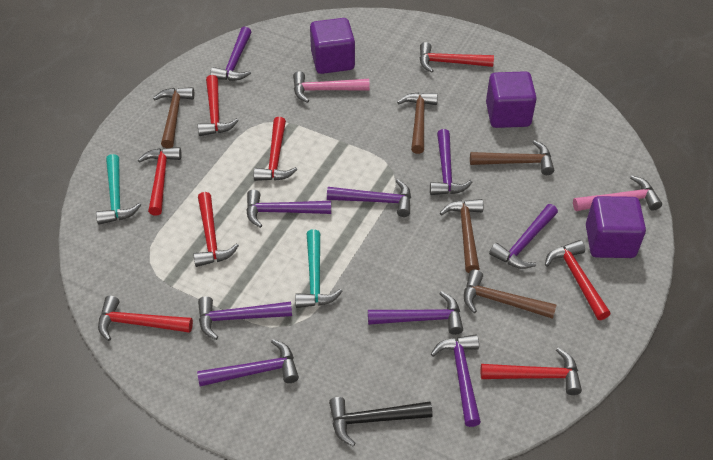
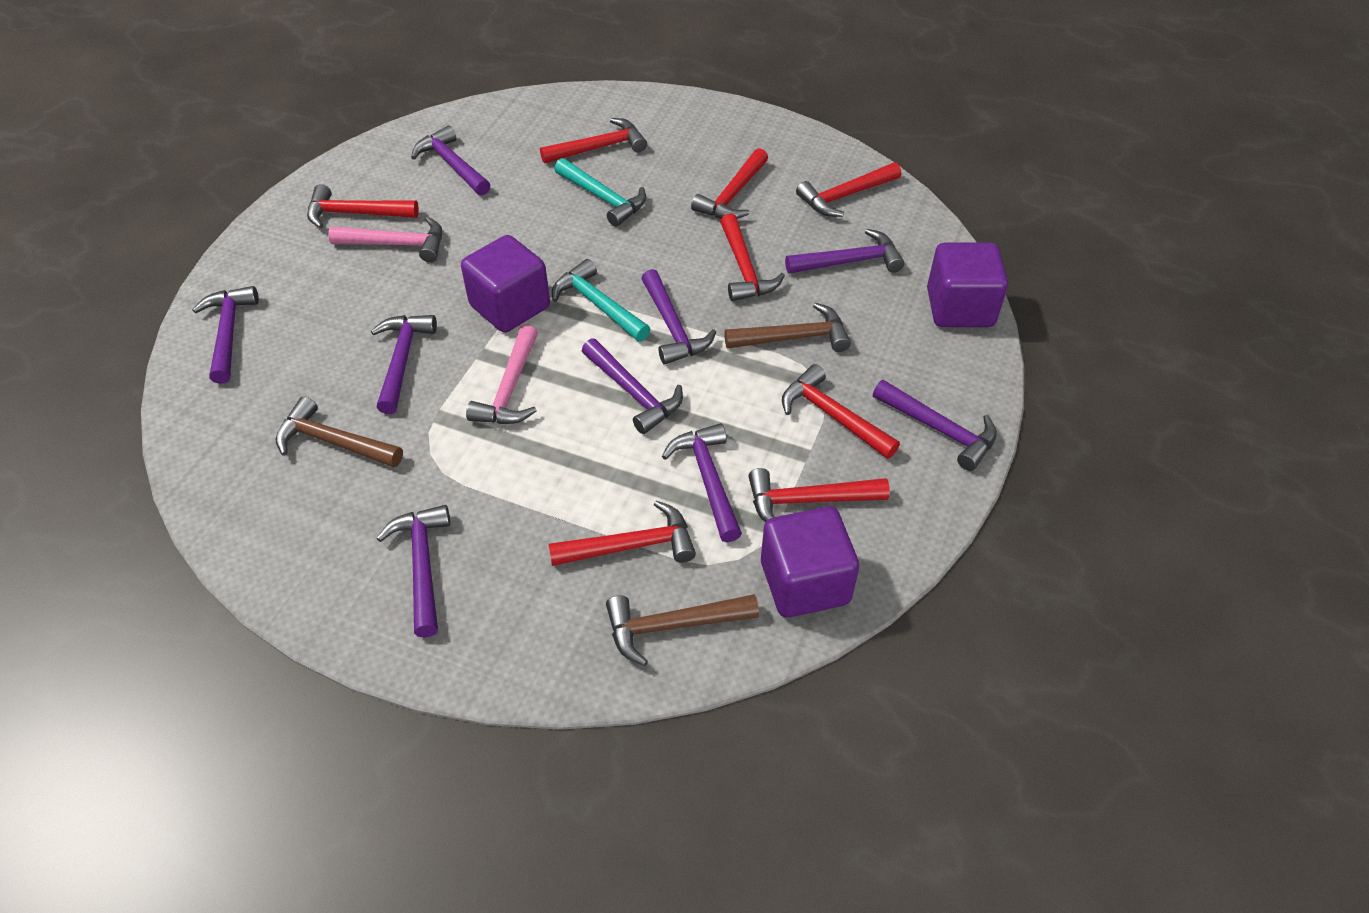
black hammer: 1 -> 0
brown hammer: 5 -> 3

